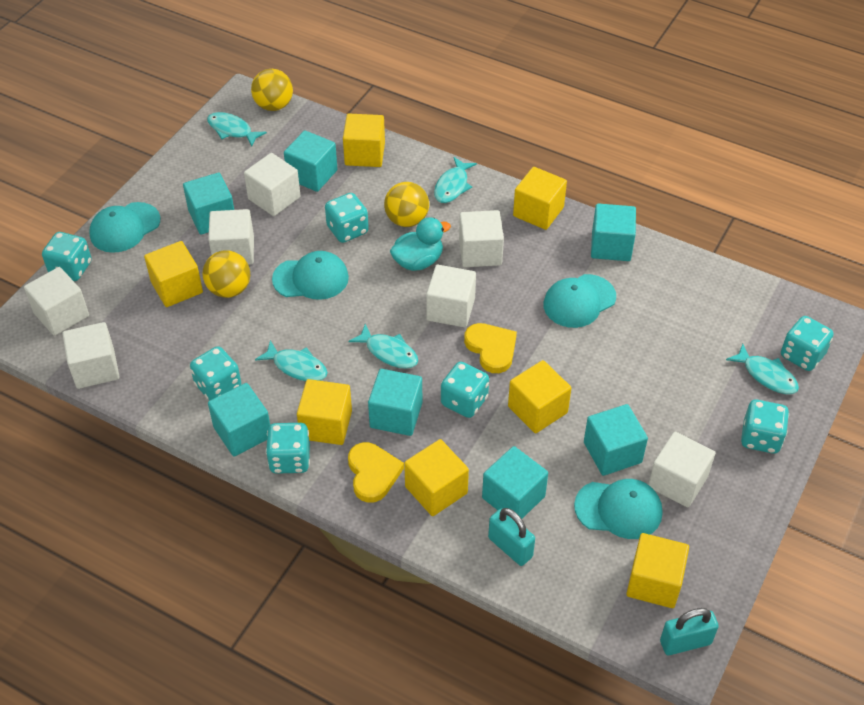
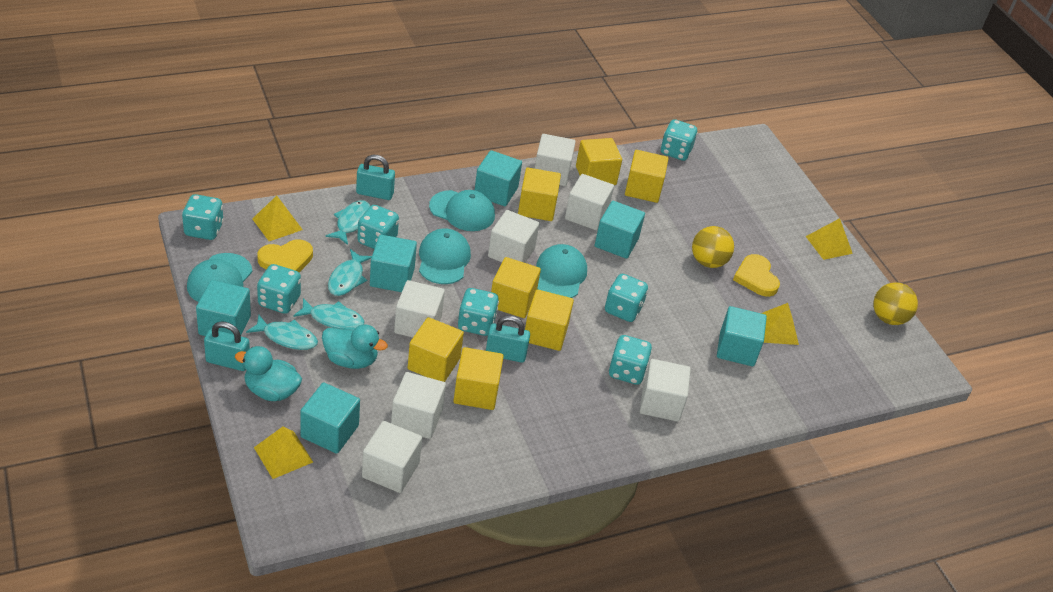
turquoise cube: 7 -> 6
turquoise duck: 1 -> 2
turquoise fish: 5 -> 4
turquoise padlock: 2 -> 3
yellow ball: 3 -> 2
yellow pyramid: 0 -> 4

